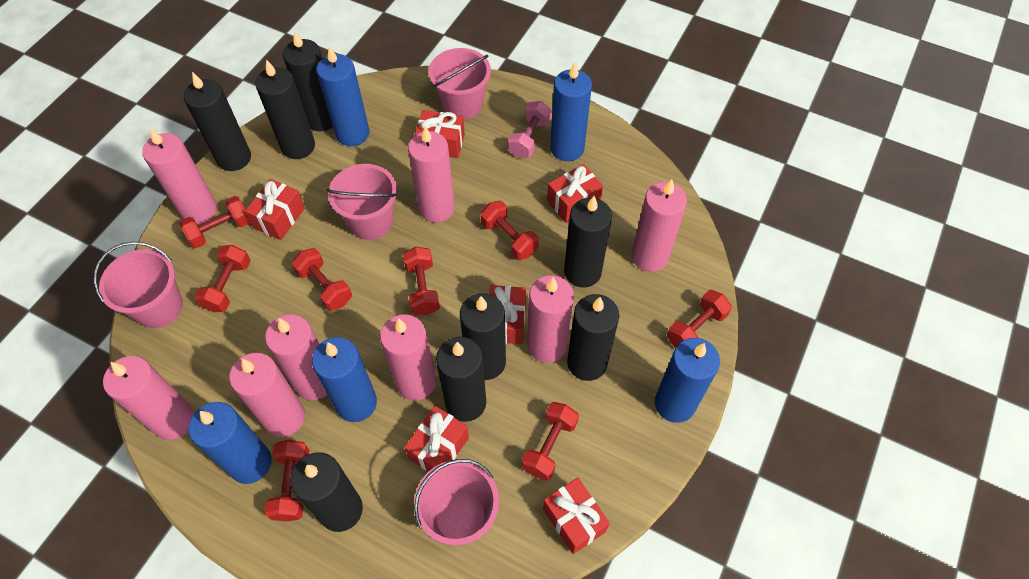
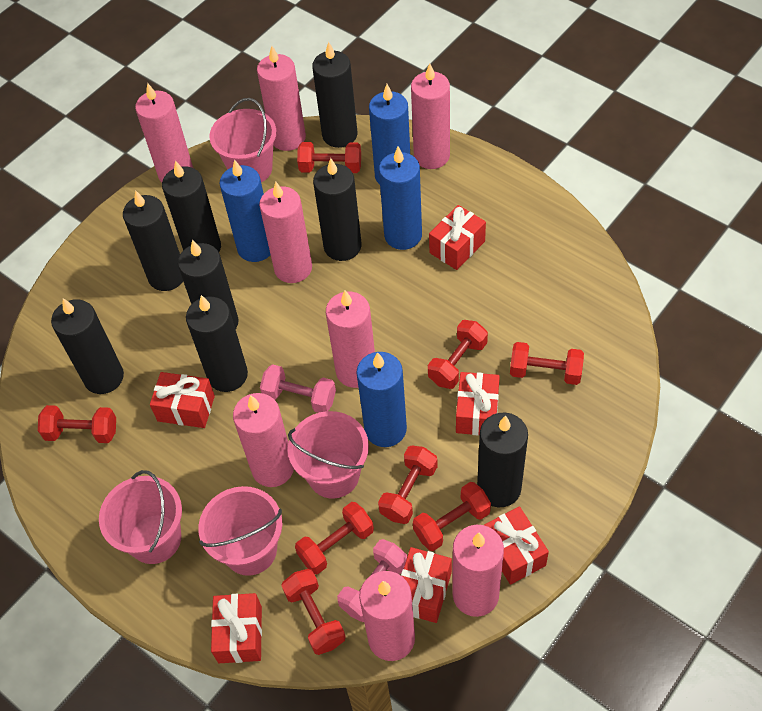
blue candle: 5 -> 4
pink dumbbell: 1 -> 2

